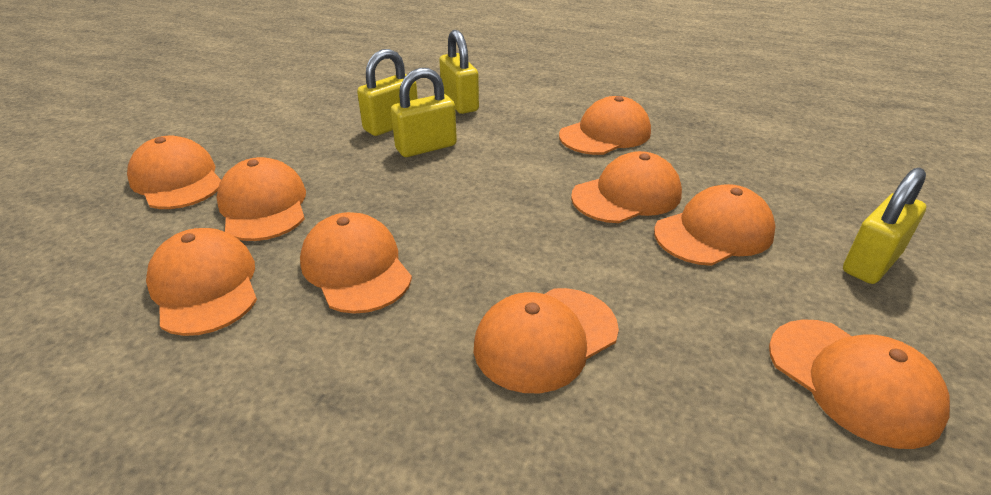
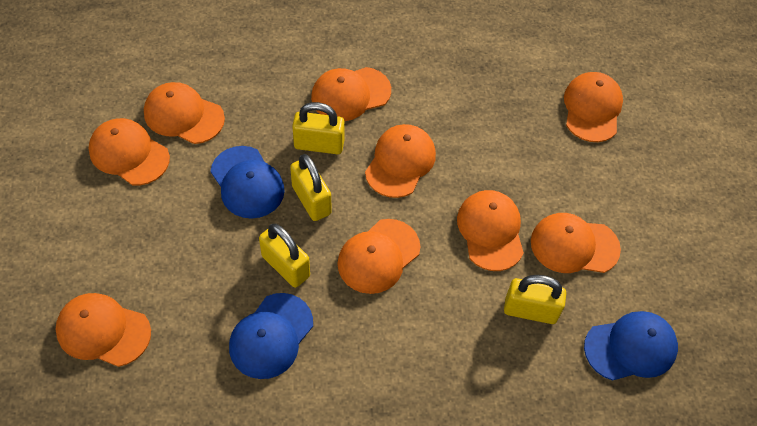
blue cap: 0 -> 3

